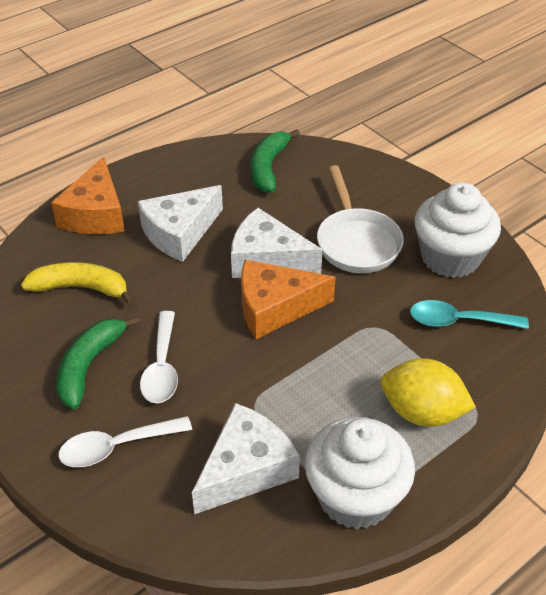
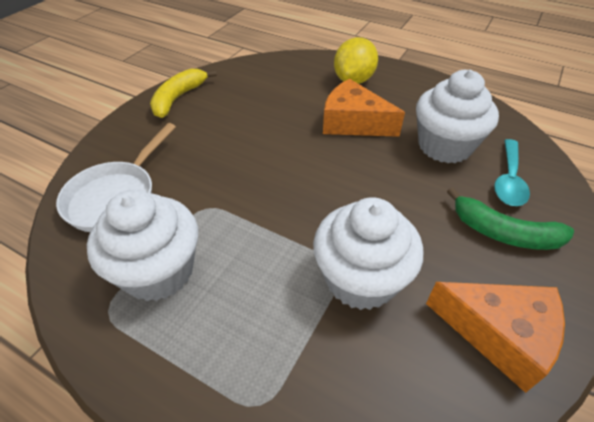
green banana: 2 -> 1
white cheese: 3 -> 0
white cupcake: 2 -> 3
white spoon: 2 -> 0

